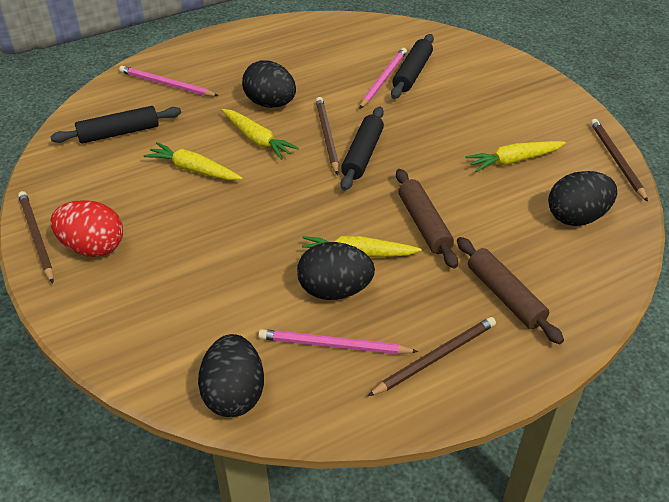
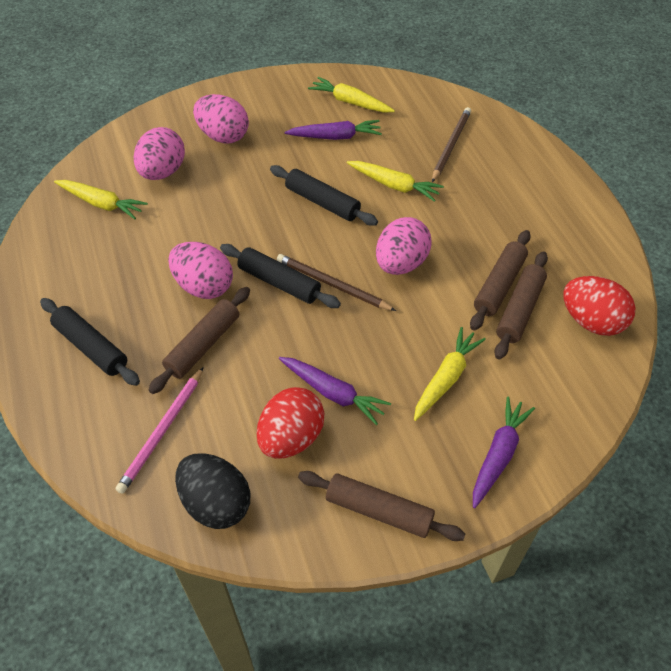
black egg: 4 -> 1
brown pencil: 4 -> 2
brown rolling pin: 2 -> 4
pink egg: 0 -> 4
pink pencil: 3 -> 1
purple carrot: 0 -> 3
red egg: 1 -> 2

